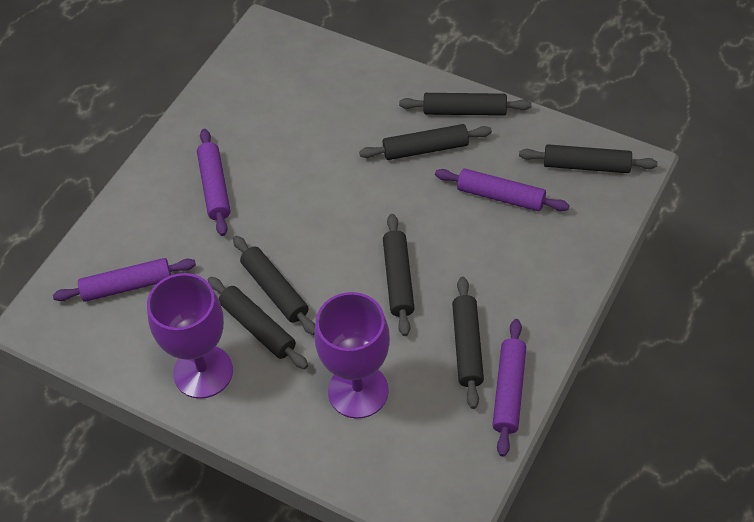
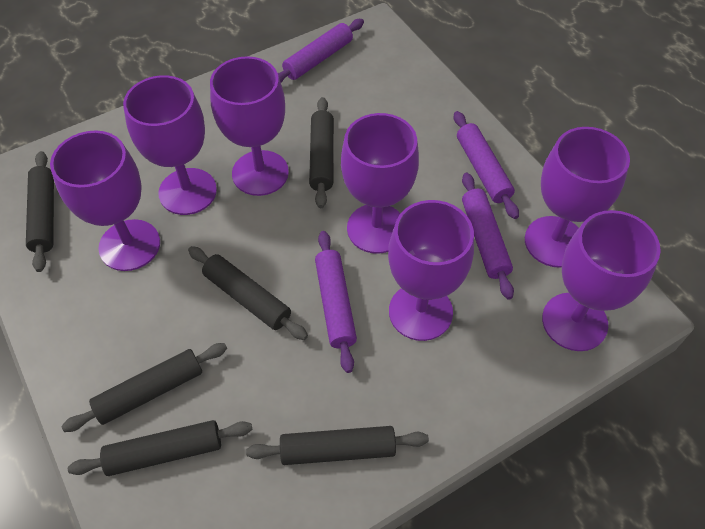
black rolling pin: 7 -> 6
purple goblet: 2 -> 7

